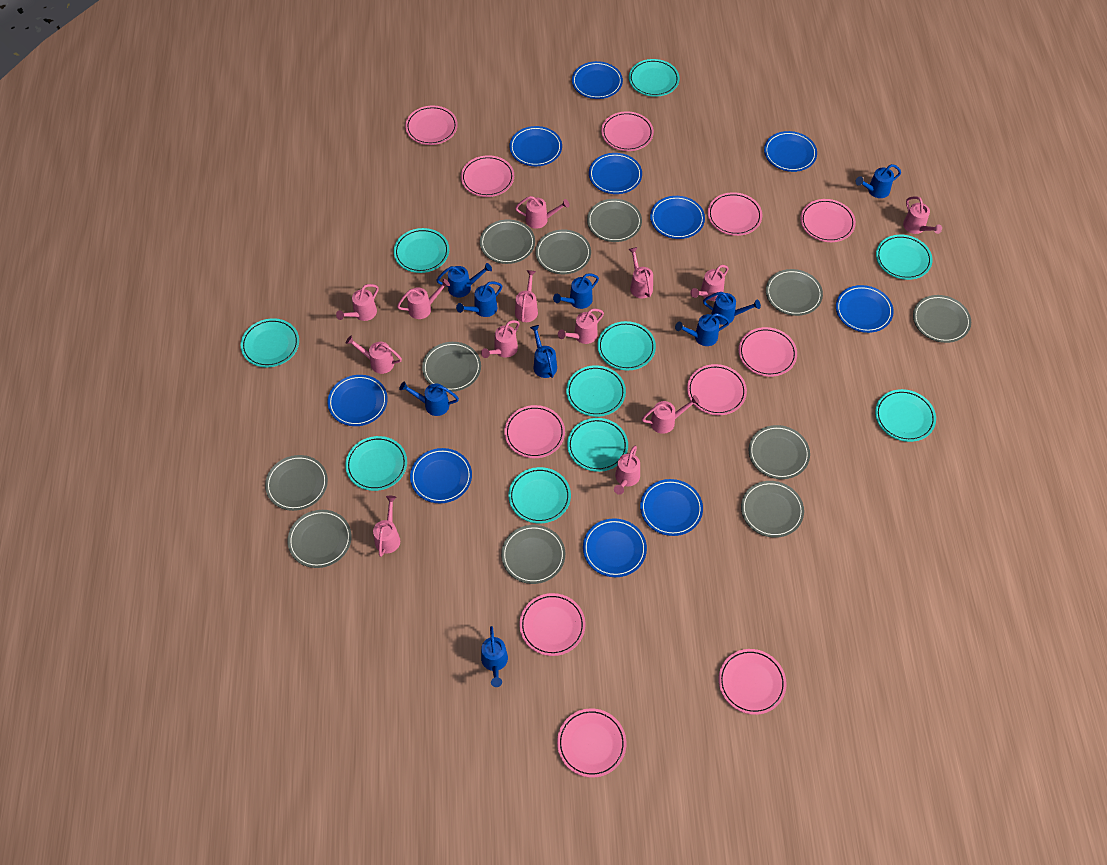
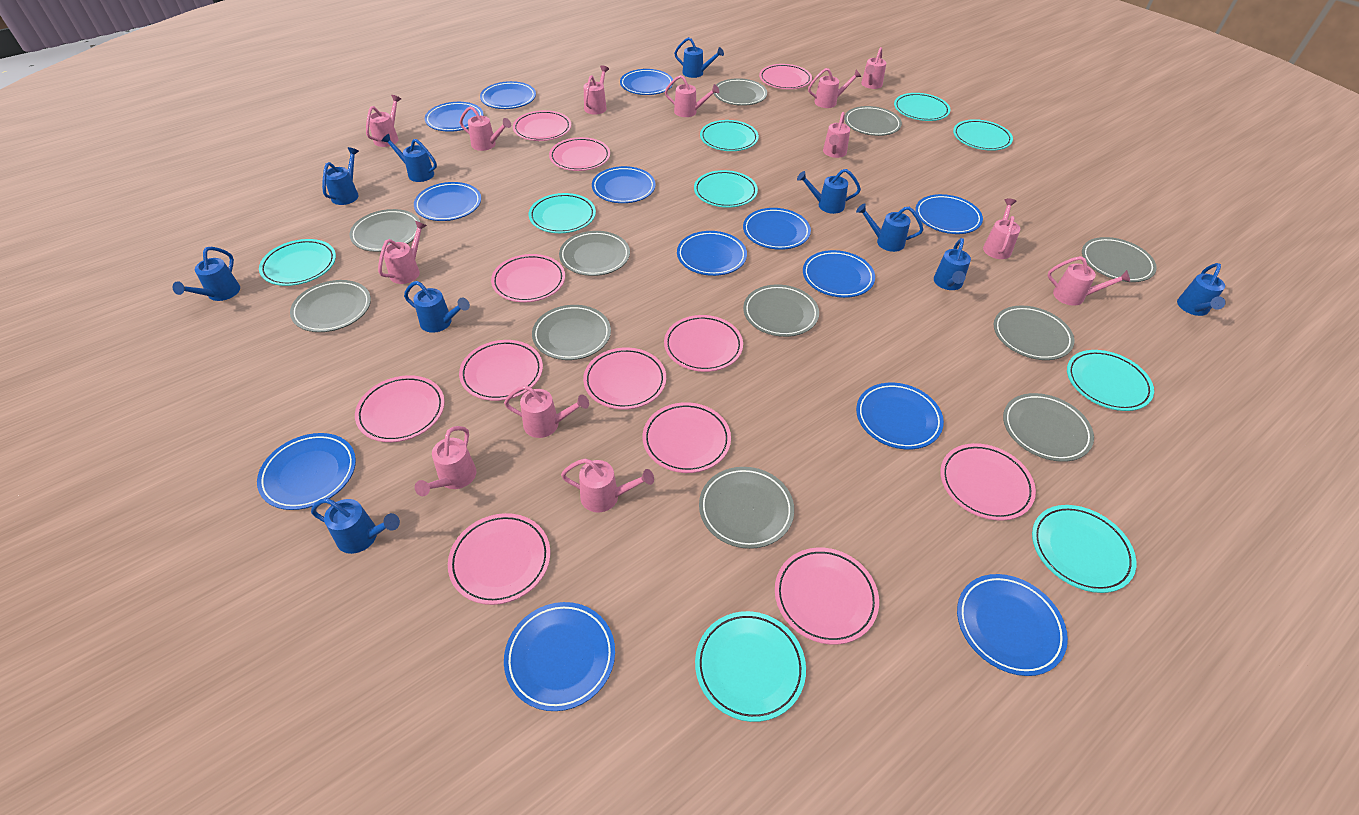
blue plate: 10 -> 13
blue watering can: 9 -> 10
pink plate: 11 -> 12
turquoise plate: 10 -> 9

